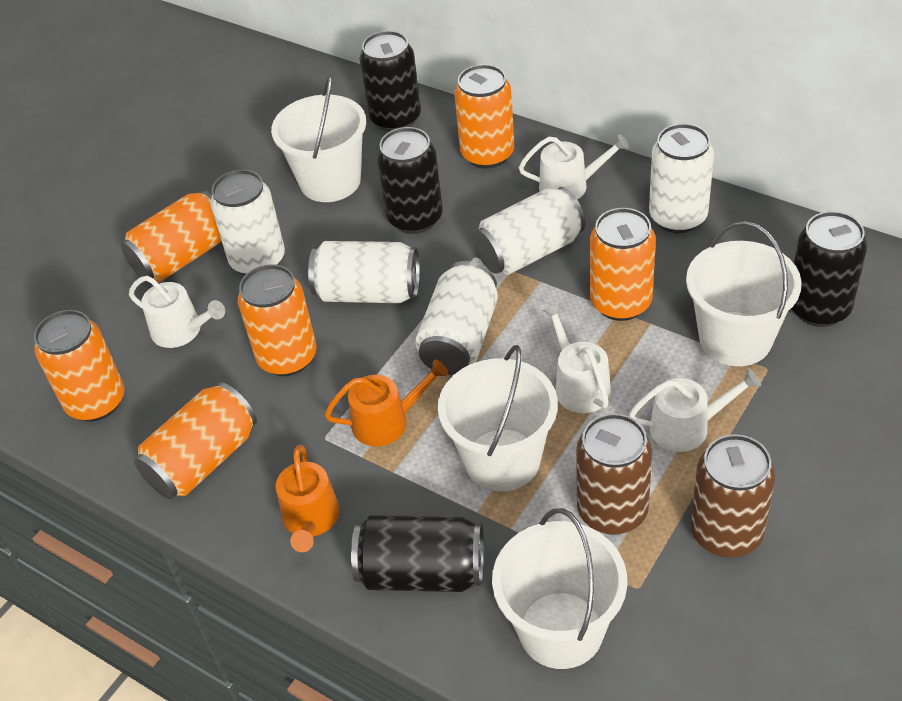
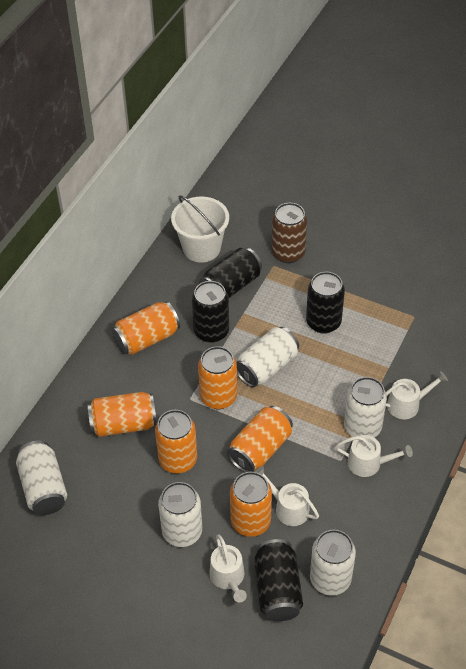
brown can: 2 -> 1
orange watering can: 2 -> 0
white bucket: 4 -> 1

